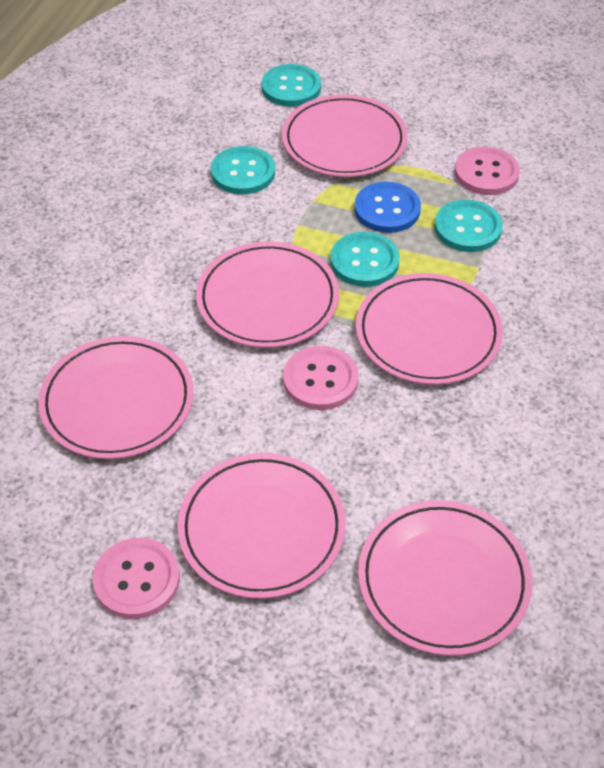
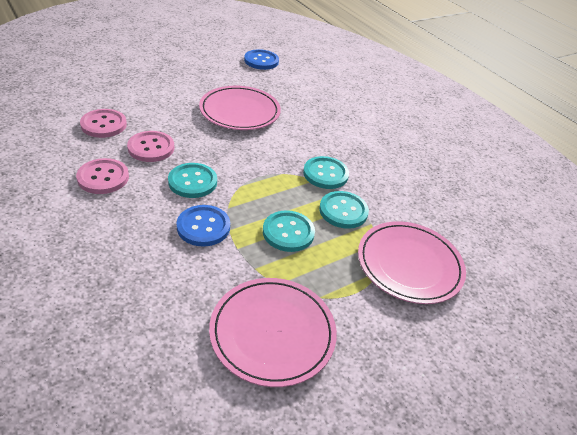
blue button: 1 -> 2
pink plate: 6 -> 3

